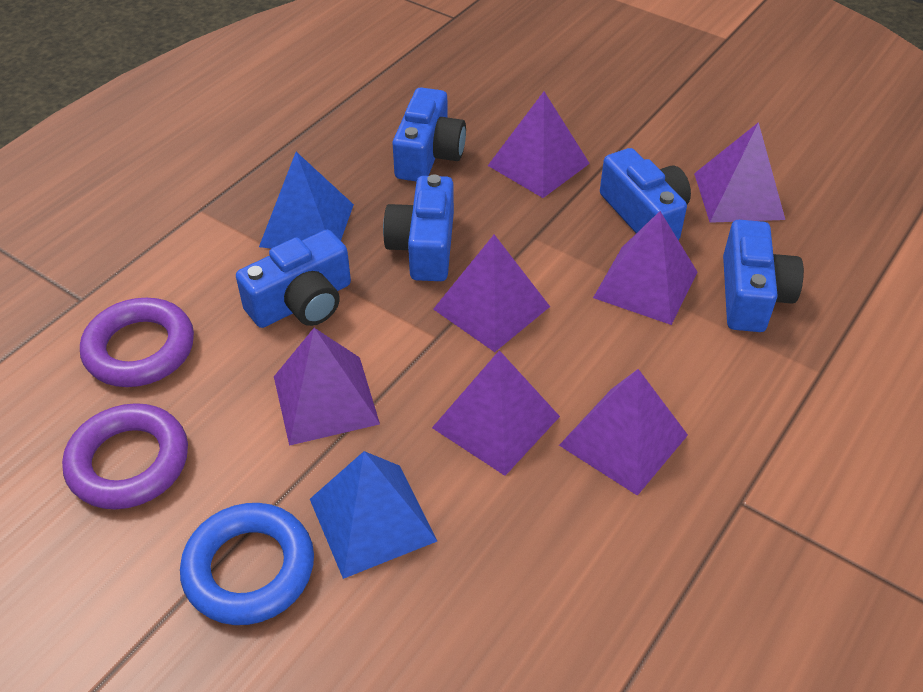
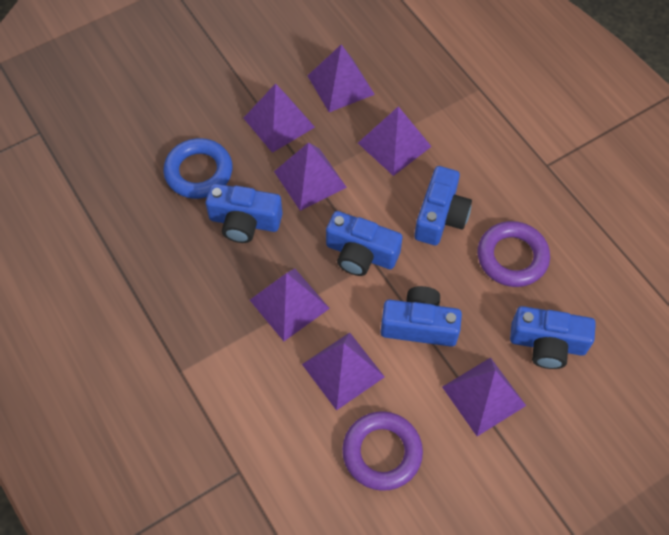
blue pyramid: 2 -> 0

